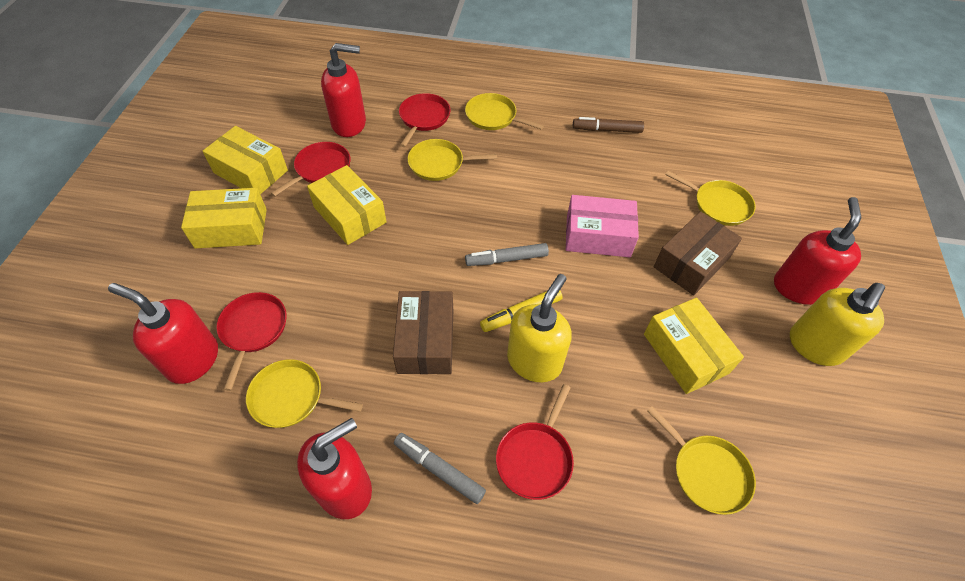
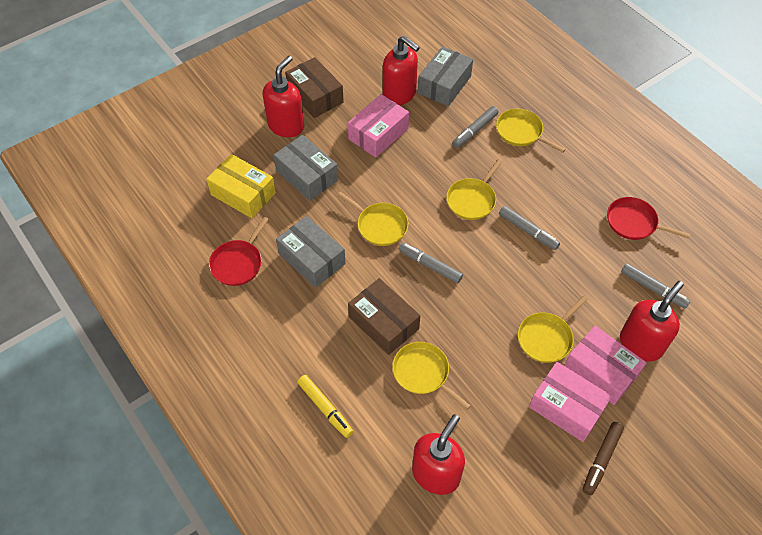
grey box: 0 -> 3
grey marker: 2 -> 4
pink box: 1 -> 3
red pan: 4 -> 2
yellow box: 4 -> 1
yellow soap dispenser: 2 -> 0

